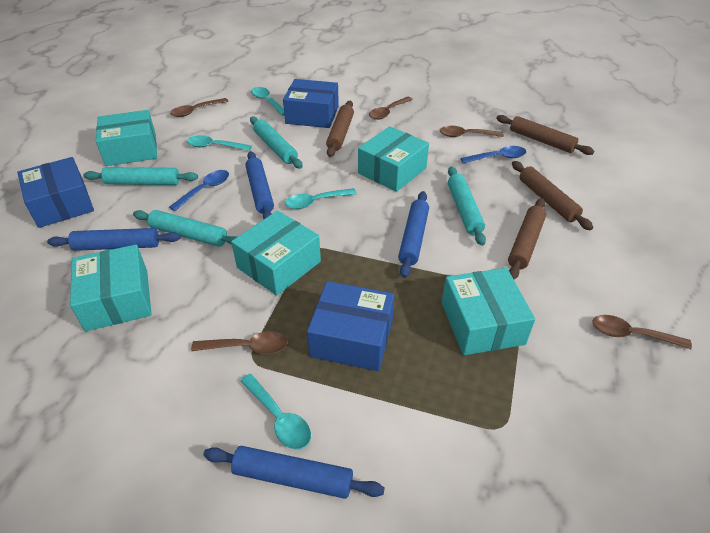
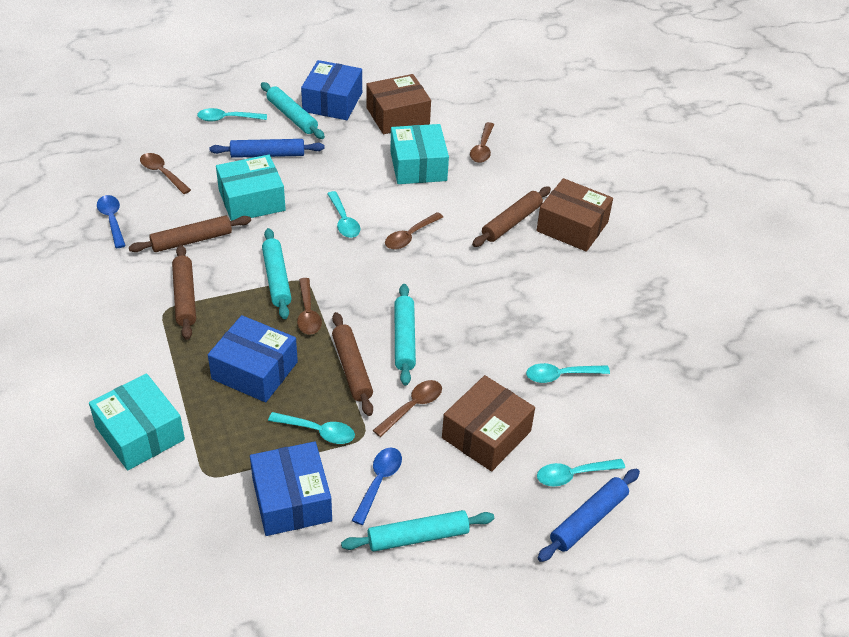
blue rolling pin: 4 -> 2
brown box: 0 -> 3
turquoise box: 5 -> 3
turquoise spoon: 4 -> 5

